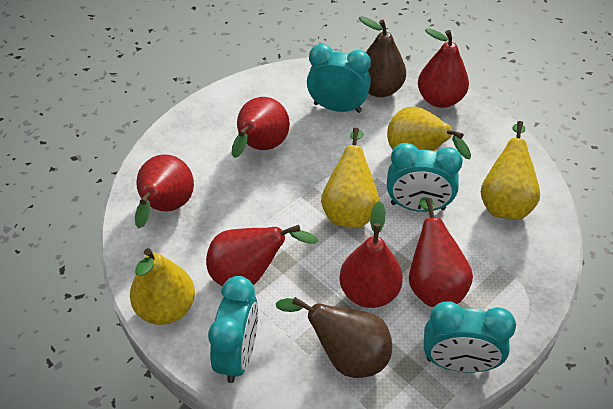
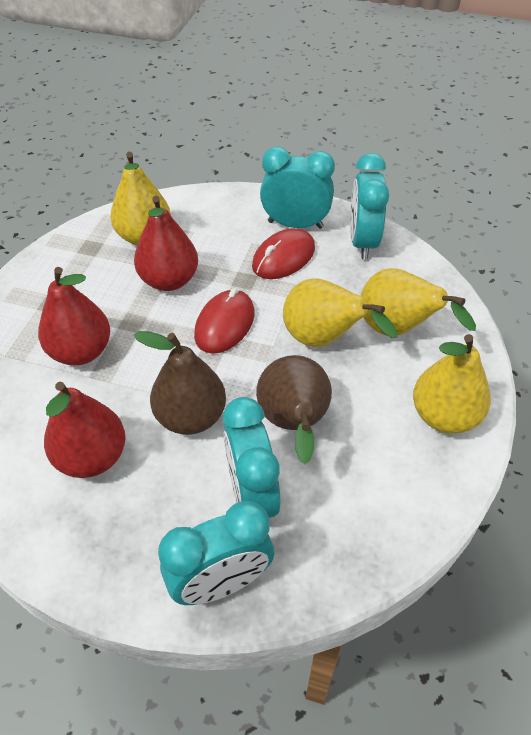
red mouse: 0 -> 2
red pear: 6 -> 3

